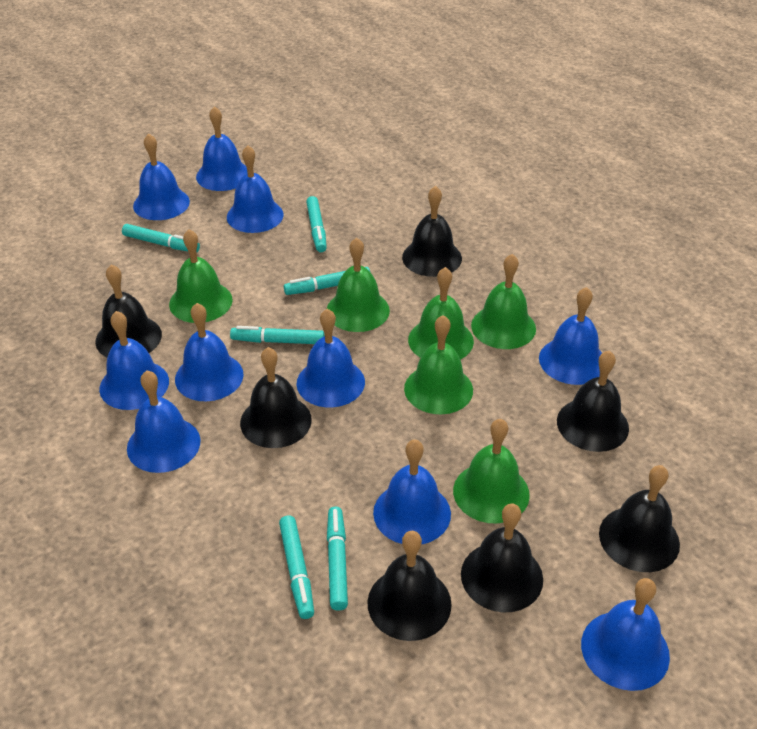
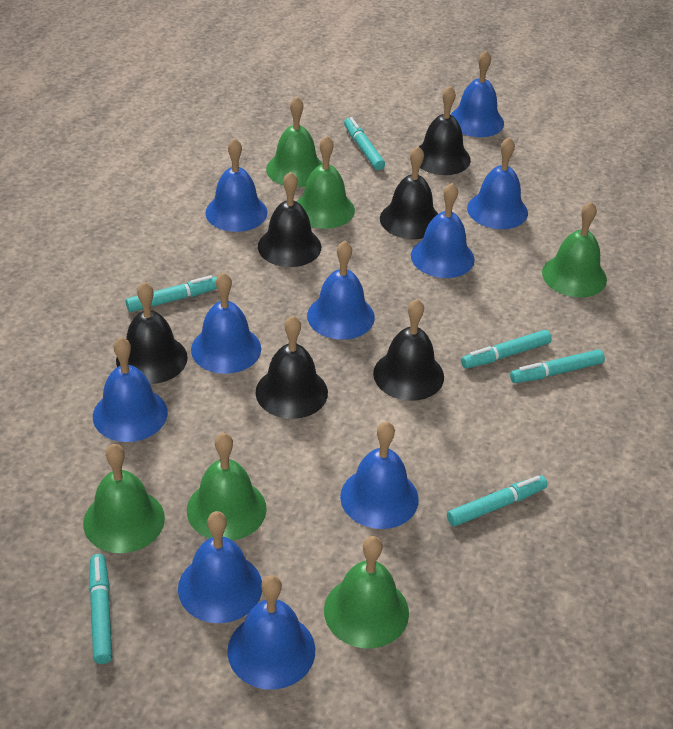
black bell: 7 -> 6

